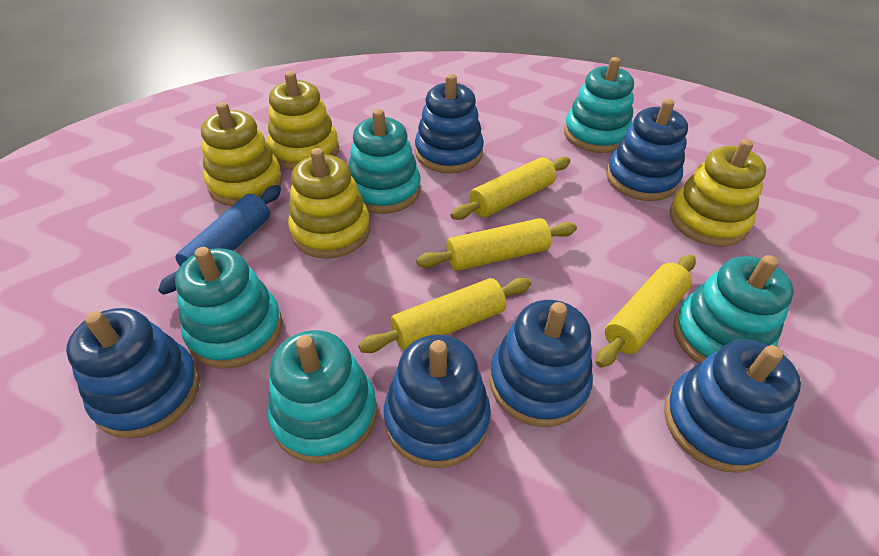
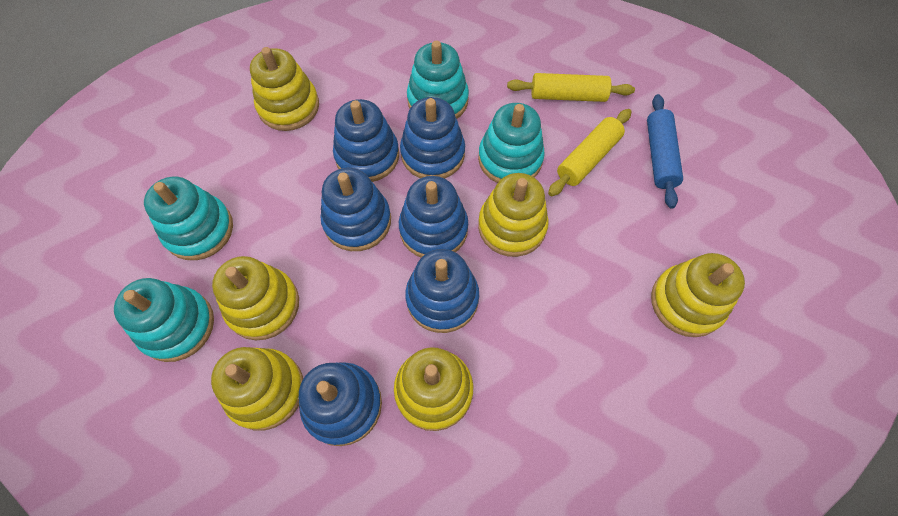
turquoise stacking toy: 5 -> 4
yellow rolling pin: 4 -> 2
yellow stacking toy: 4 -> 6

